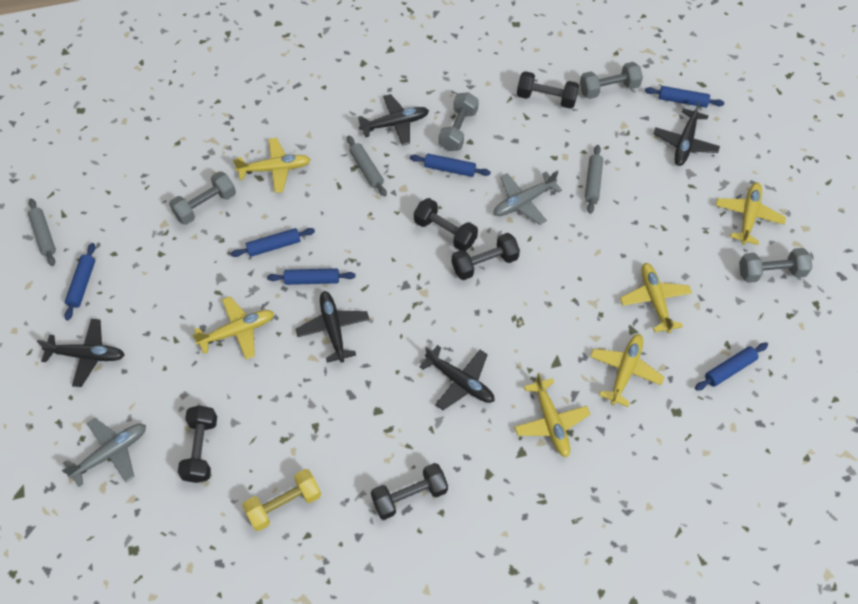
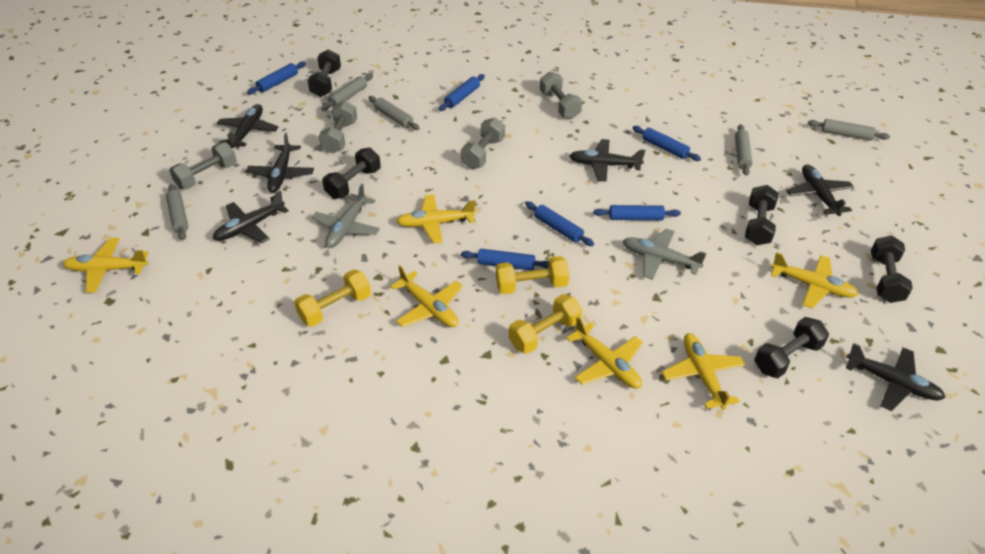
black plane: 5 -> 6
grey rolling pin: 3 -> 5
yellow dumbbell: 1 -> 3

